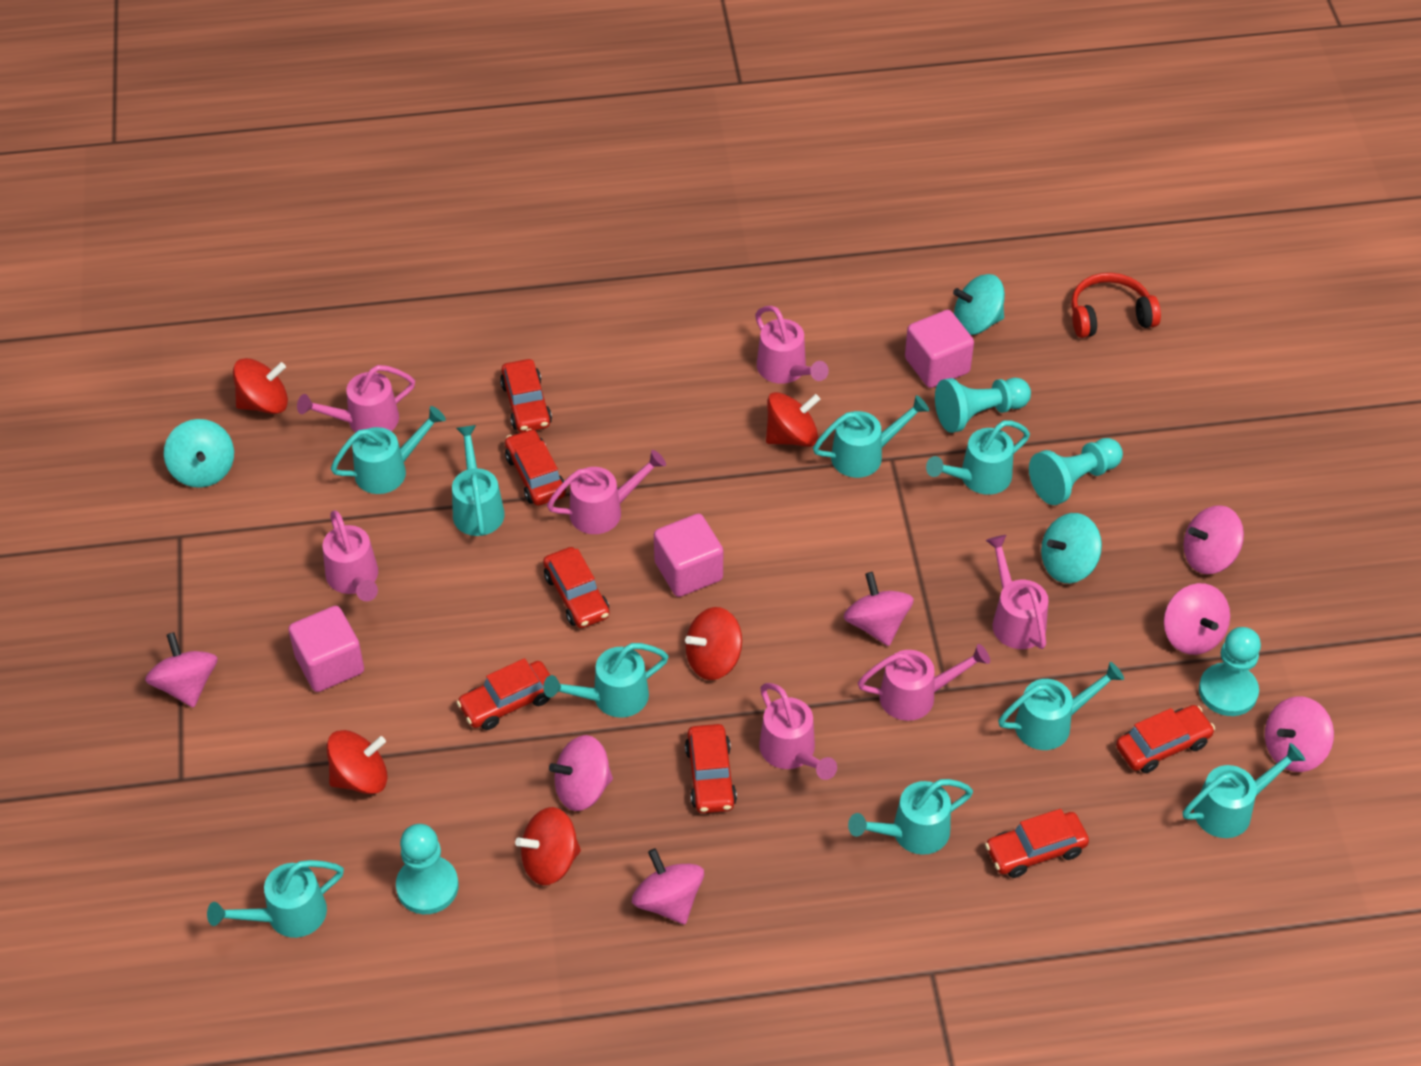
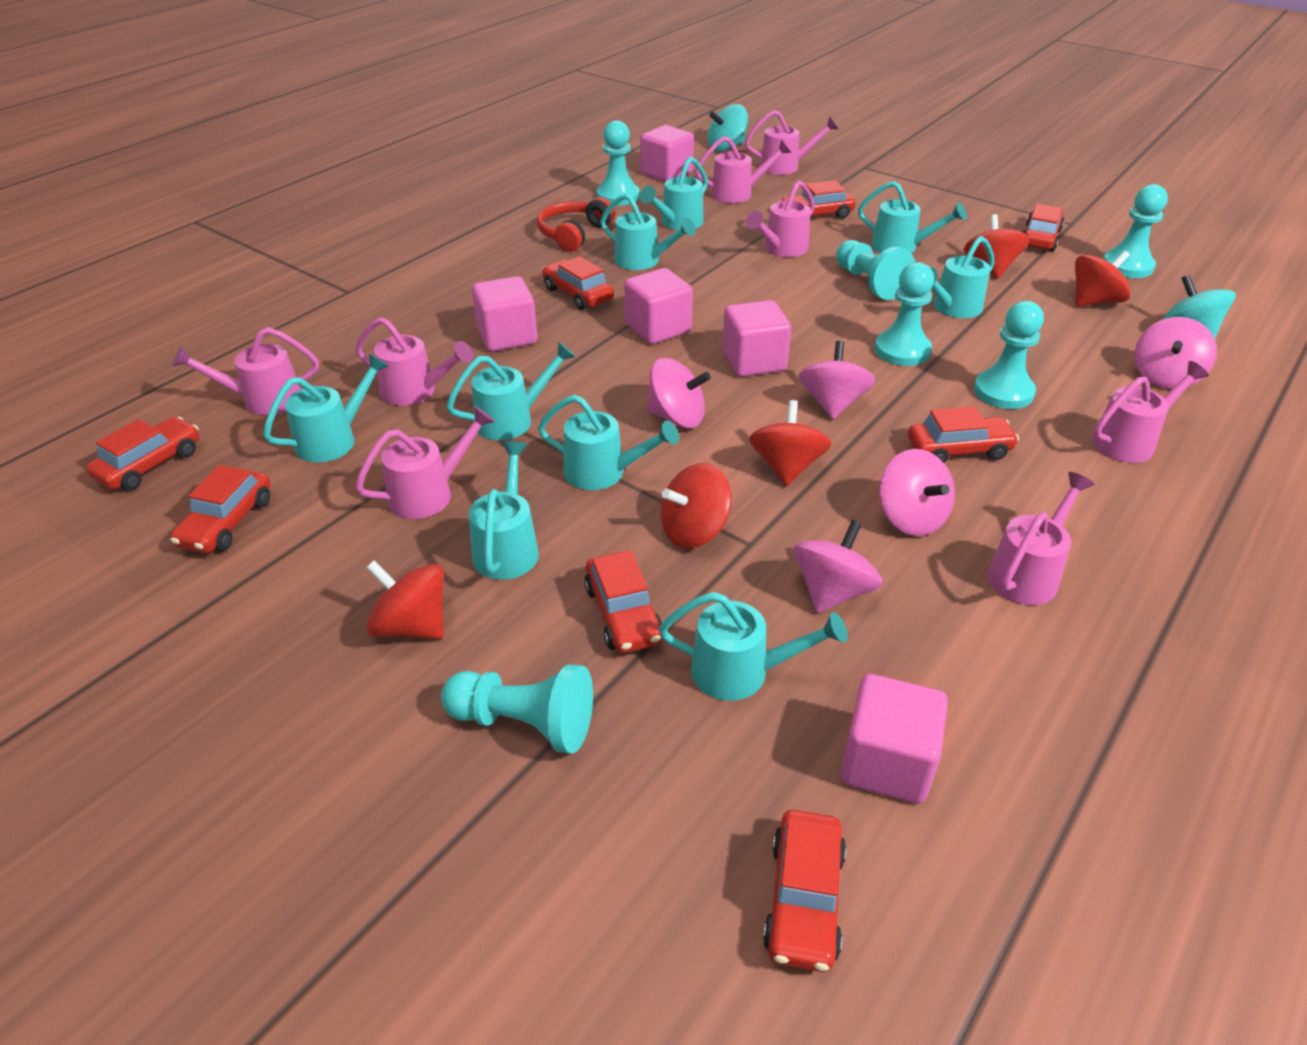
pink cube: 3 -> 5
pink spinning top: 7 -> 5
pink watering can: 7 -> 8
red car: 7 -> 8
turquoise pawn: 4 -> 6
turquoise spinning top: 3 -> 2

